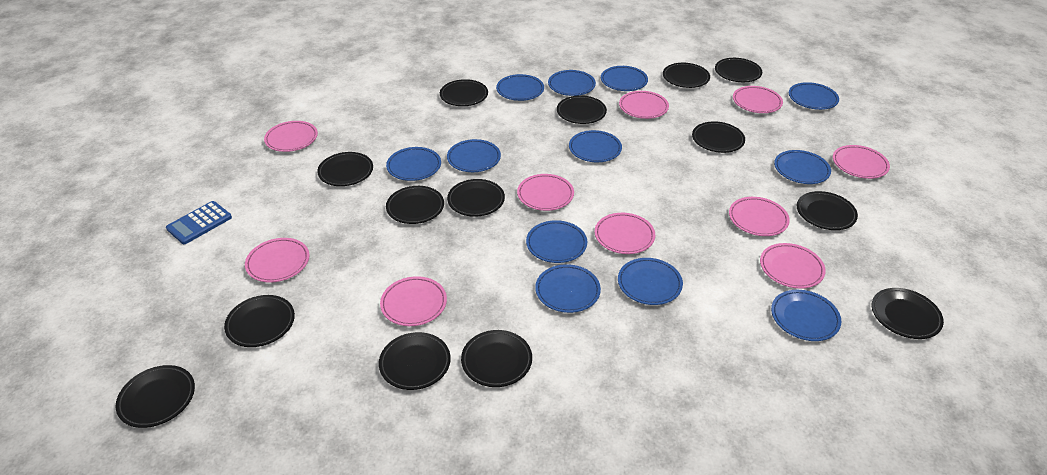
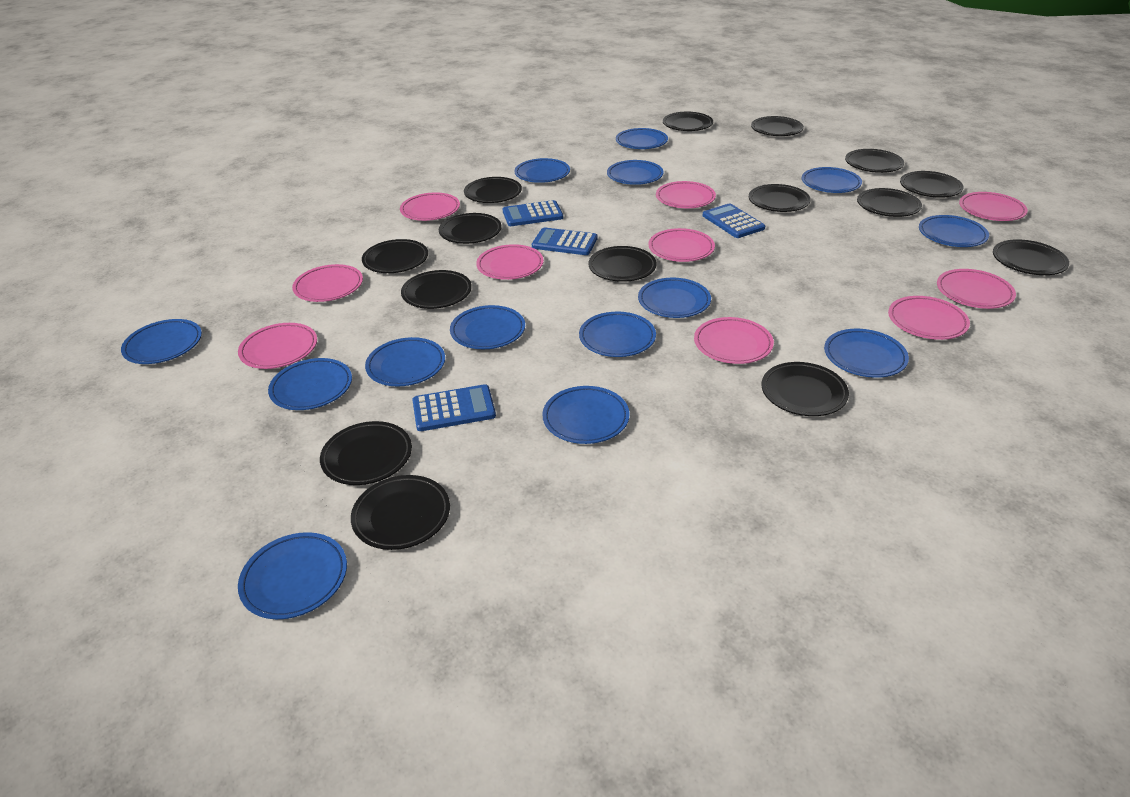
black plate: 14 -> 15
blue calculator: 1 -> 4
blue plate: 12 -> 14

